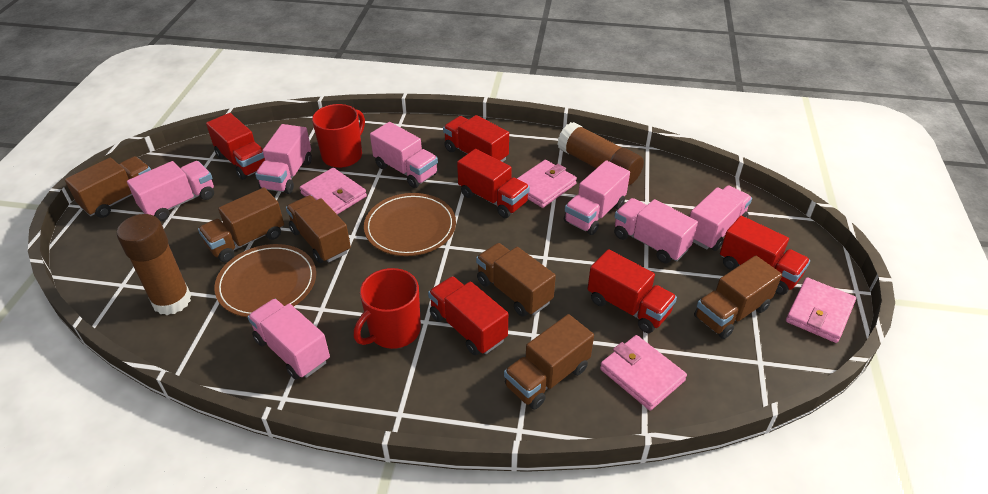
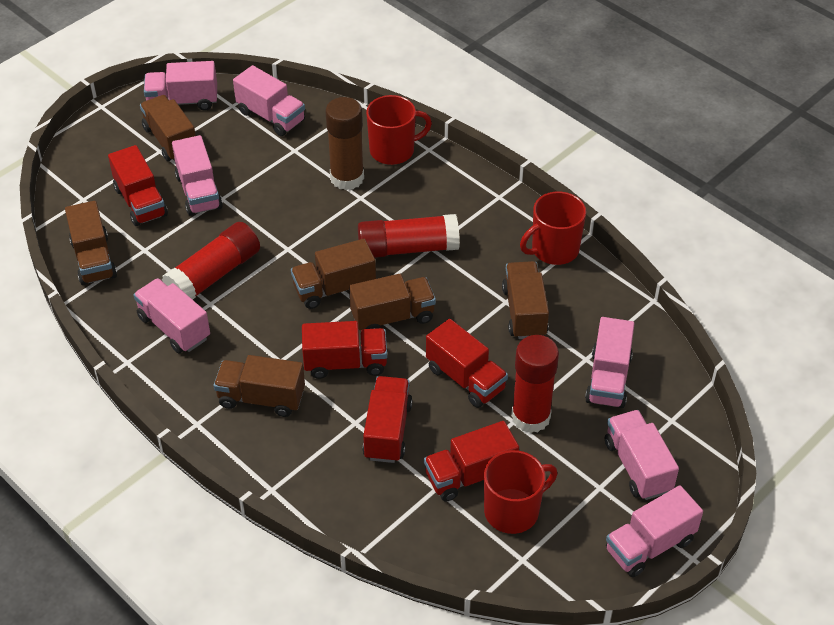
brown glue stick: 2 -> 1
brown plate: 2 -> 0
pink wallet: 4 -> 0
red glue stick: 0 -> 3
red mug: 2 -> 3
red truck: 6 -> 5

